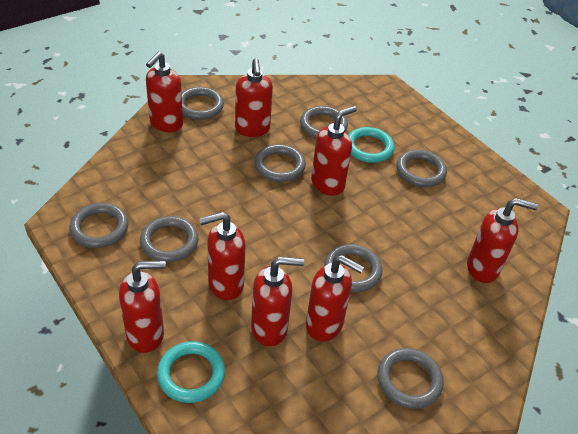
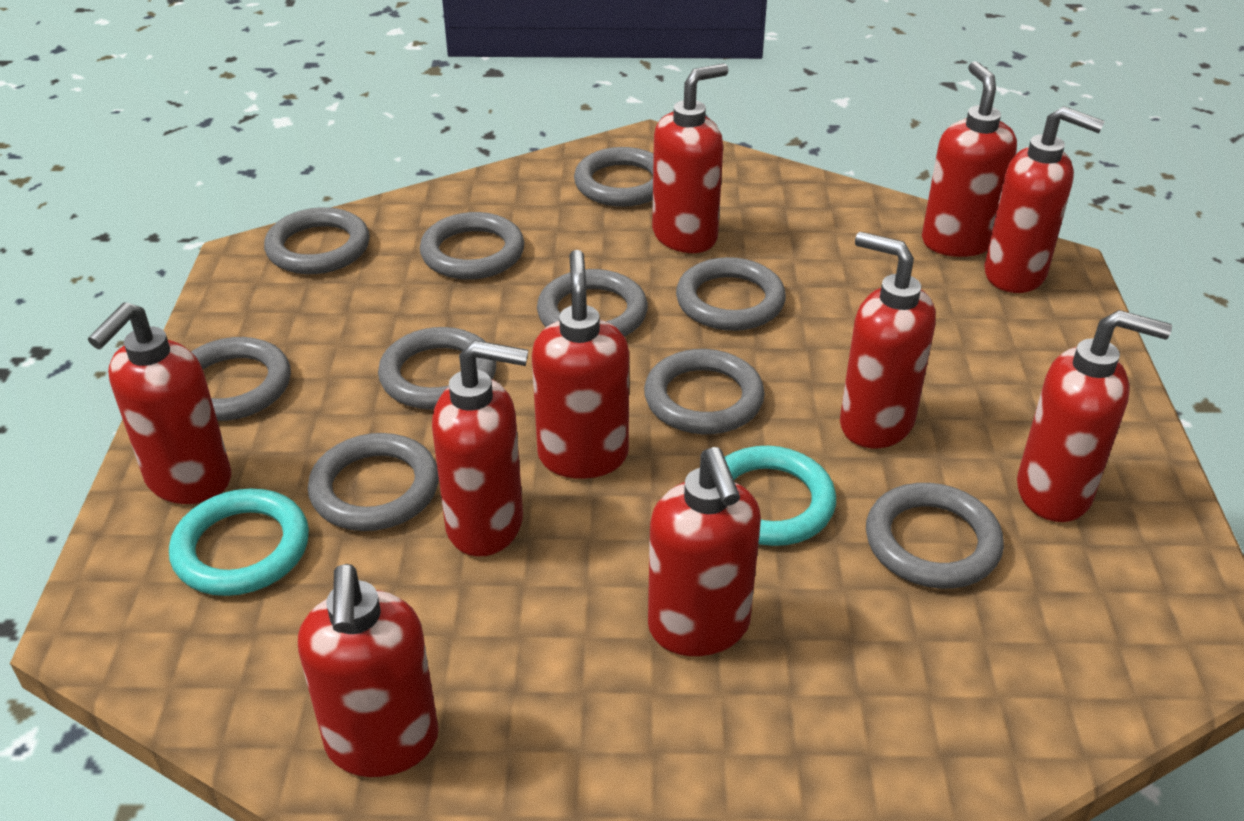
grey ring: 8 -> 10
red soap dispenser: 8 -> 10

